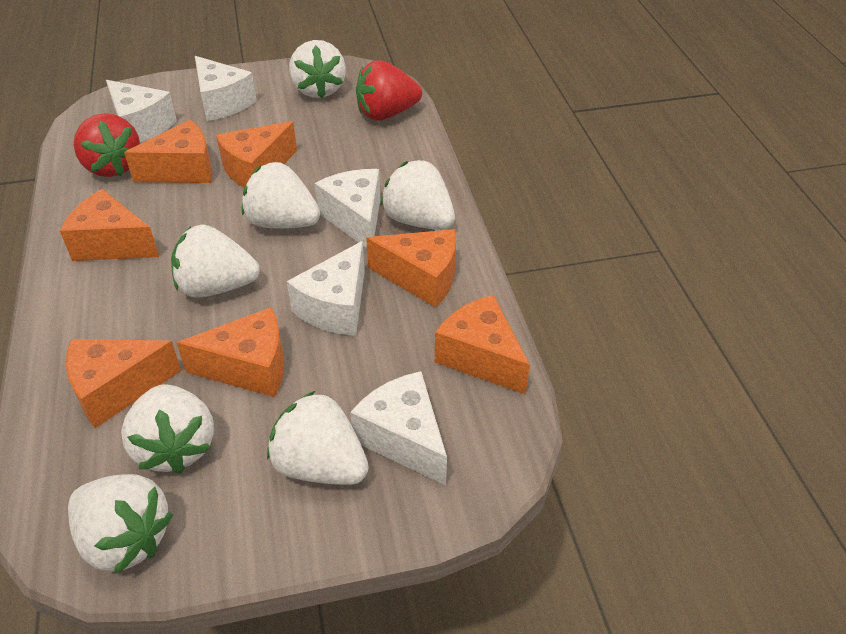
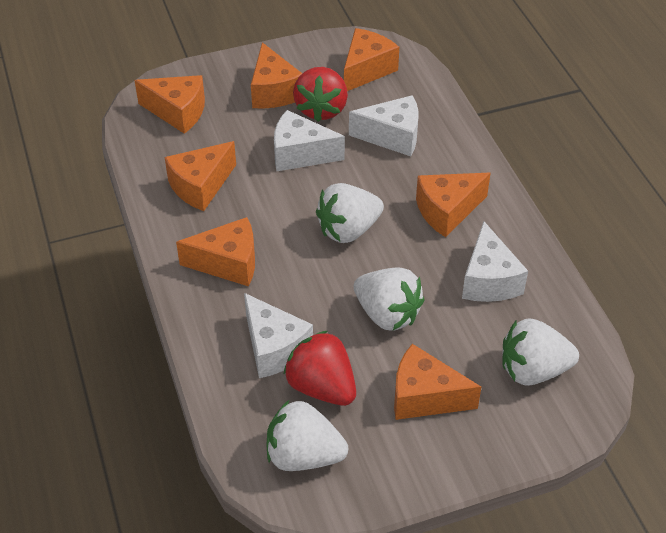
white cheese: 5 -> 4
white strawberry: 7 -> 4

